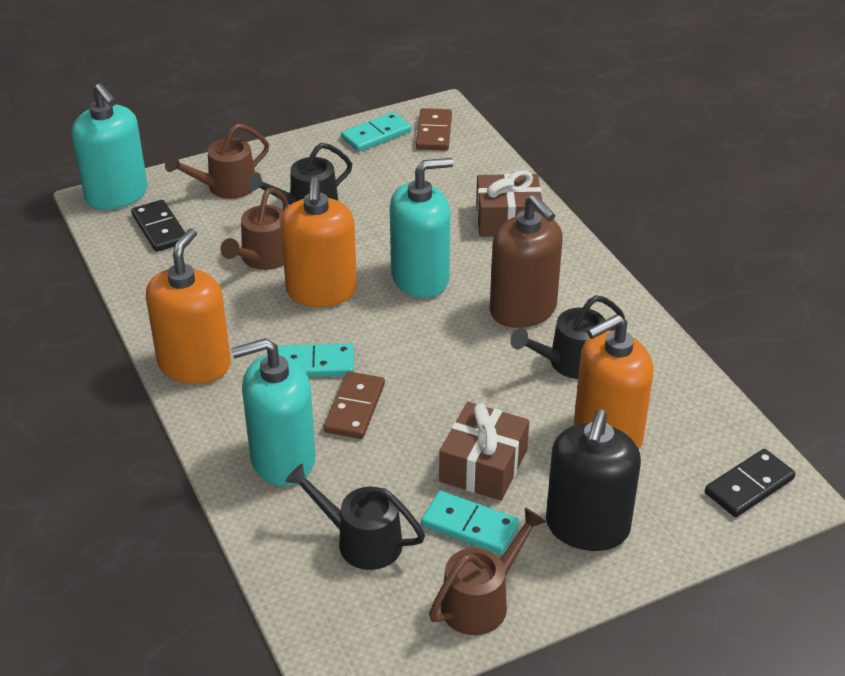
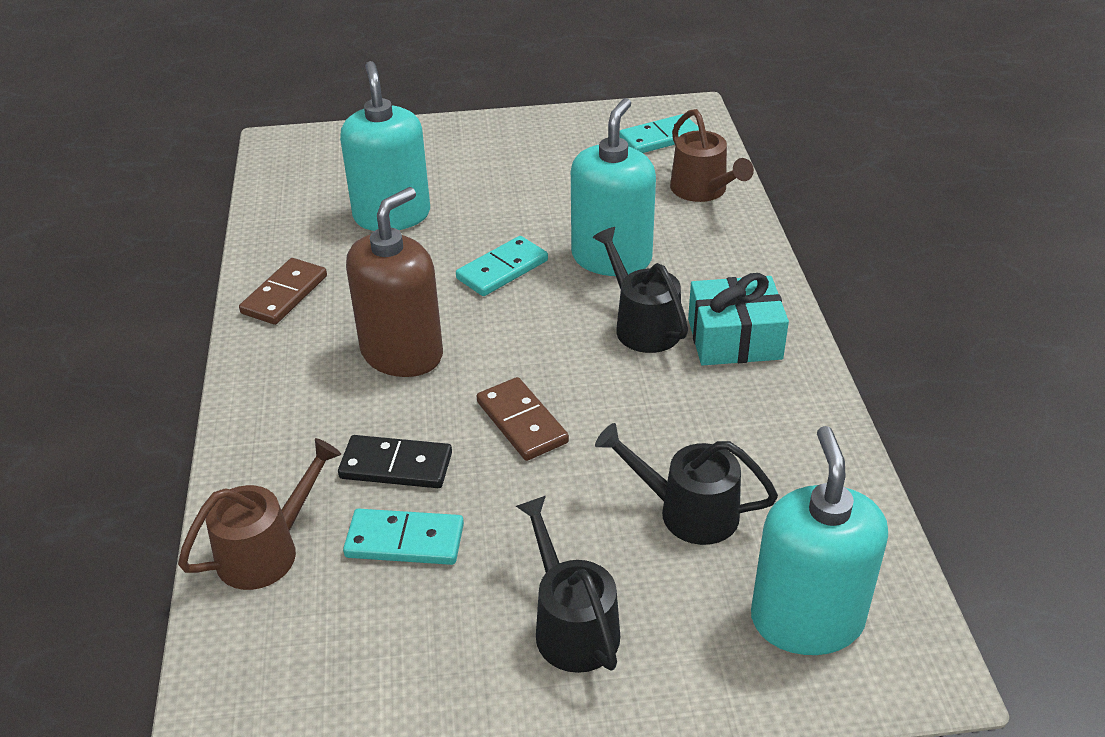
black domino: 2 -> 1
black soap dispenser: 1 -> 0
brown gift: 2 -> 0
brown watering can: 3 -> 2
orange soap dispenser: 3 -> 0
turquoise gift: 0 -> 1

